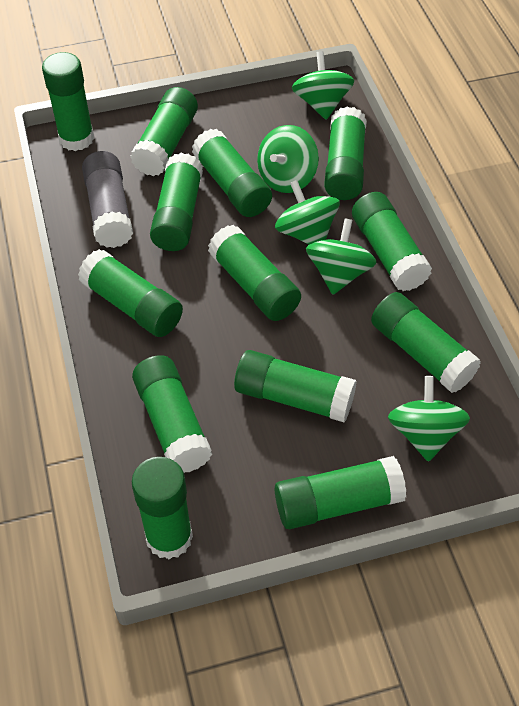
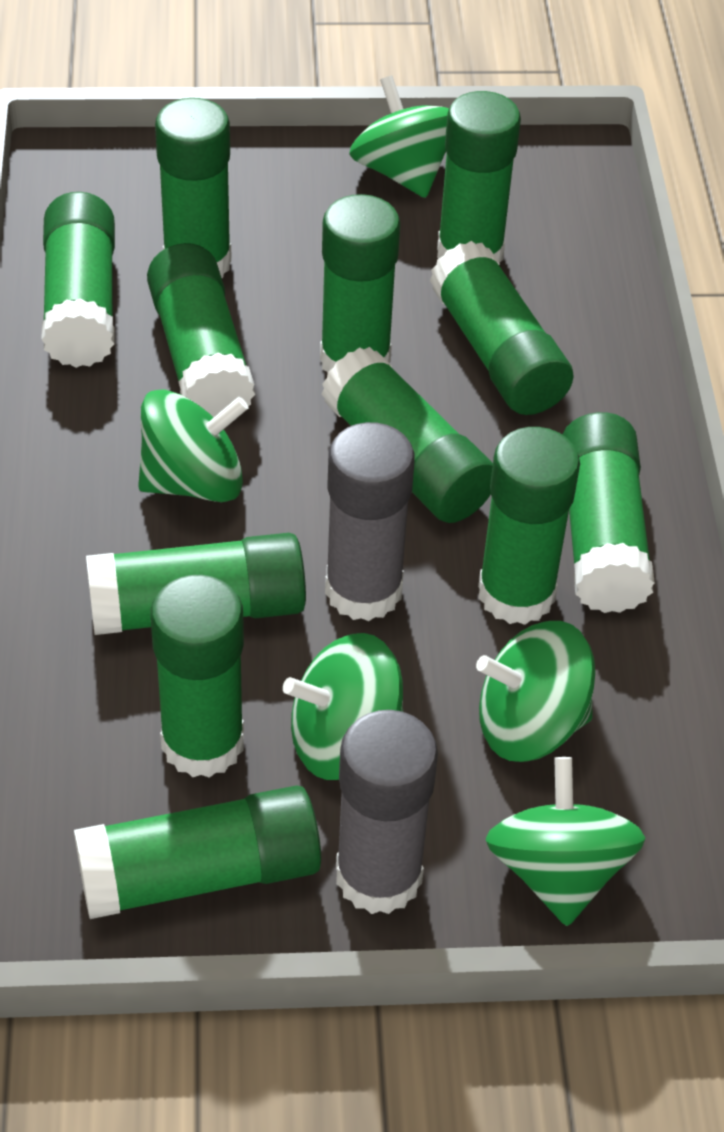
green glue stick: 13 -> 12
grey glue stick: 1 -> 2

